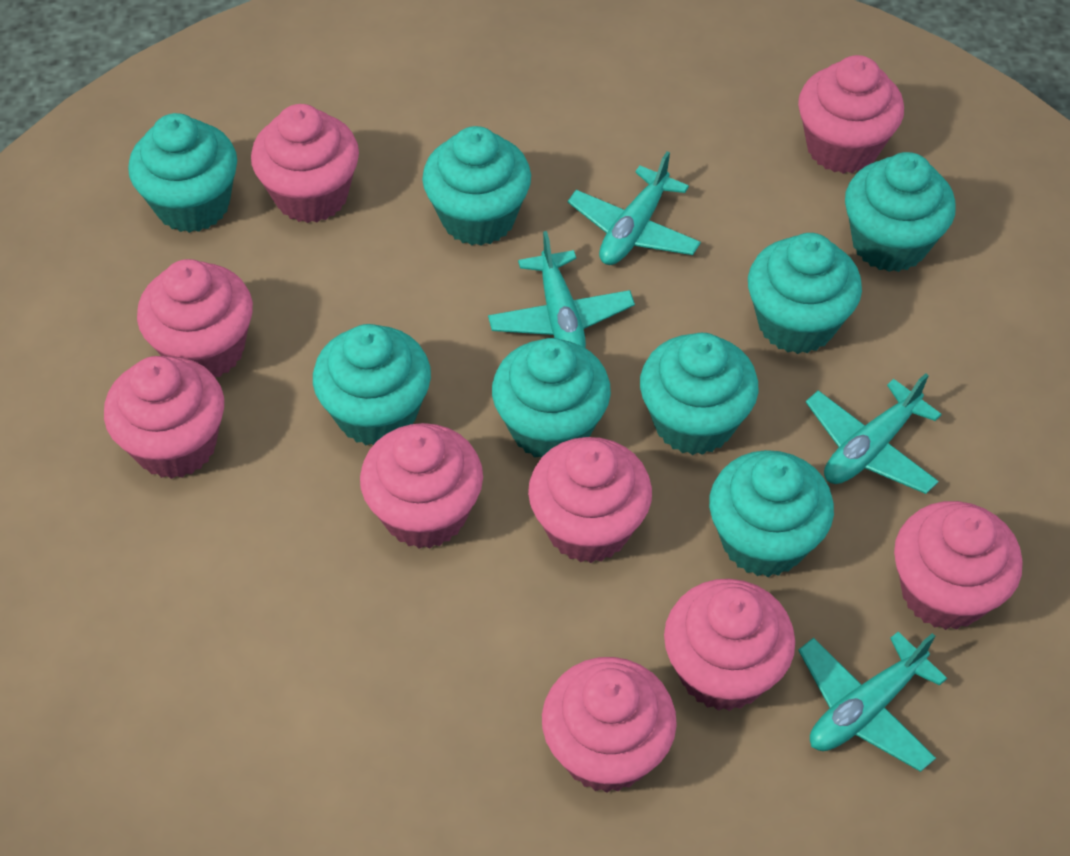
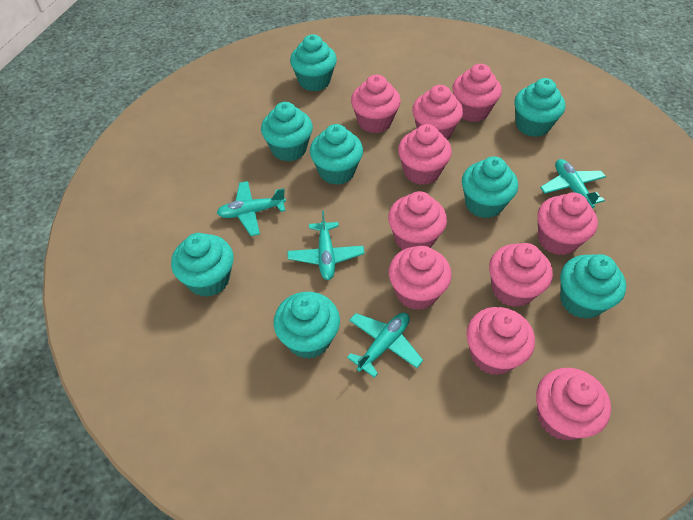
pink cupcake: 9 -> 10

